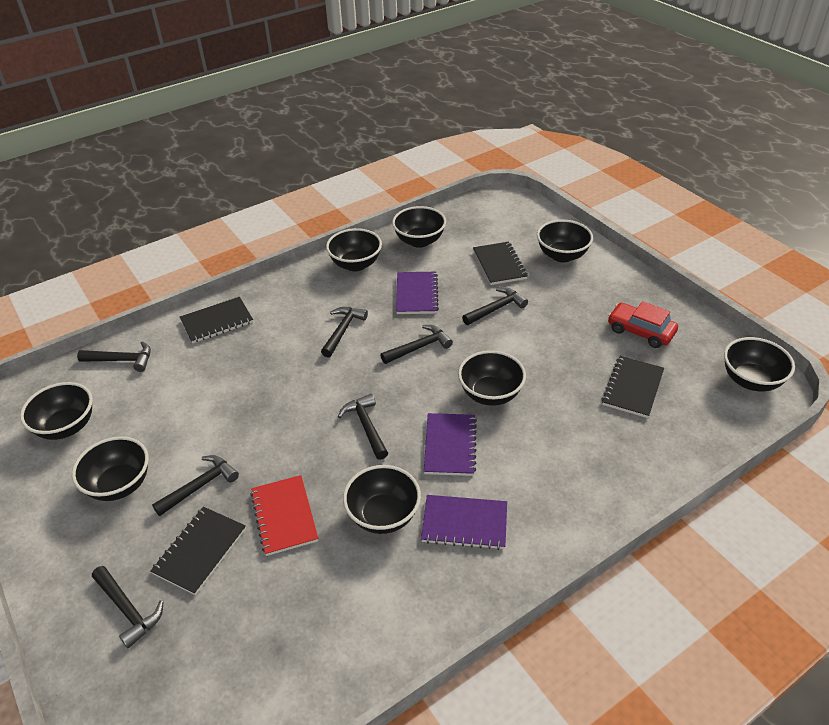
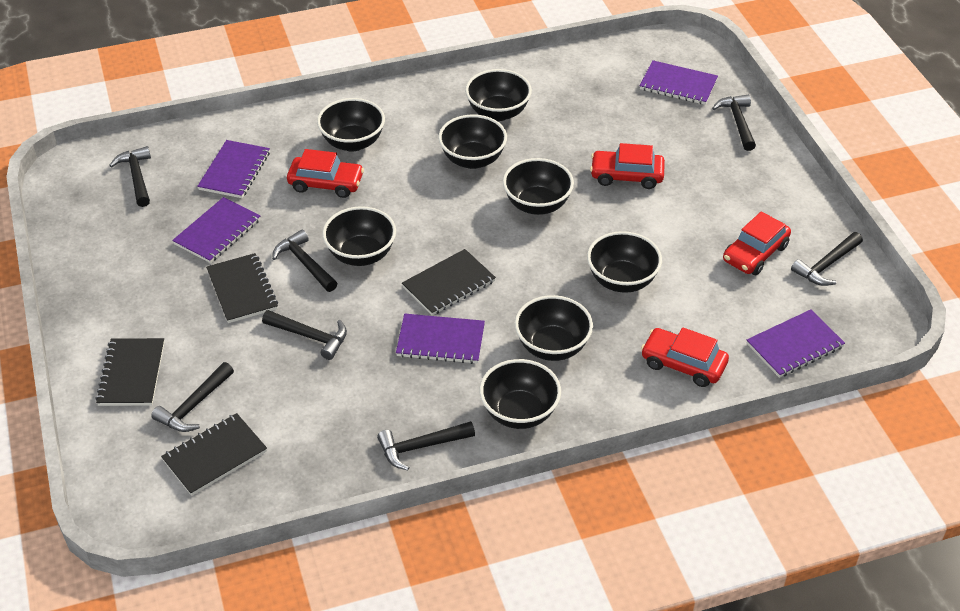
purple notebook: 3 -> 5
red car: 1 -> 4
red notebook: 1 -> 0

